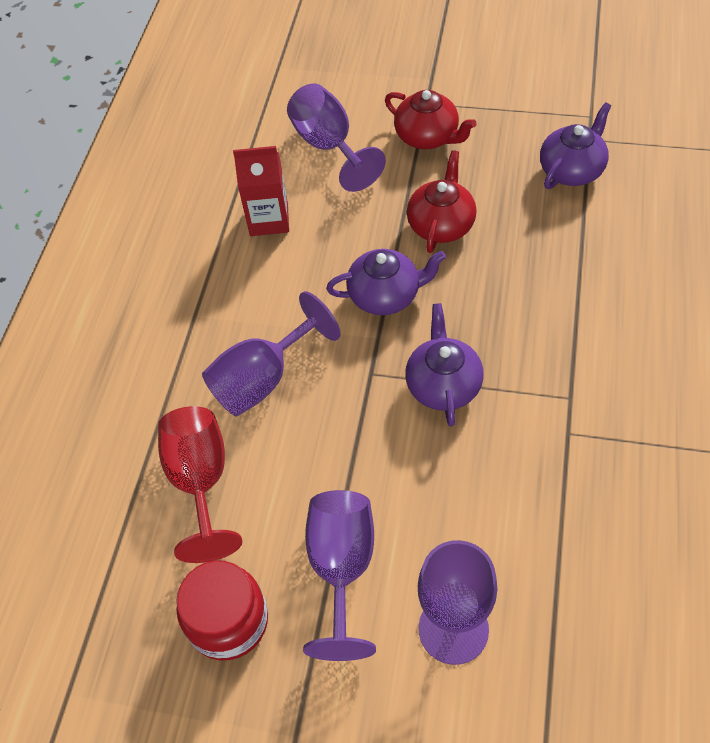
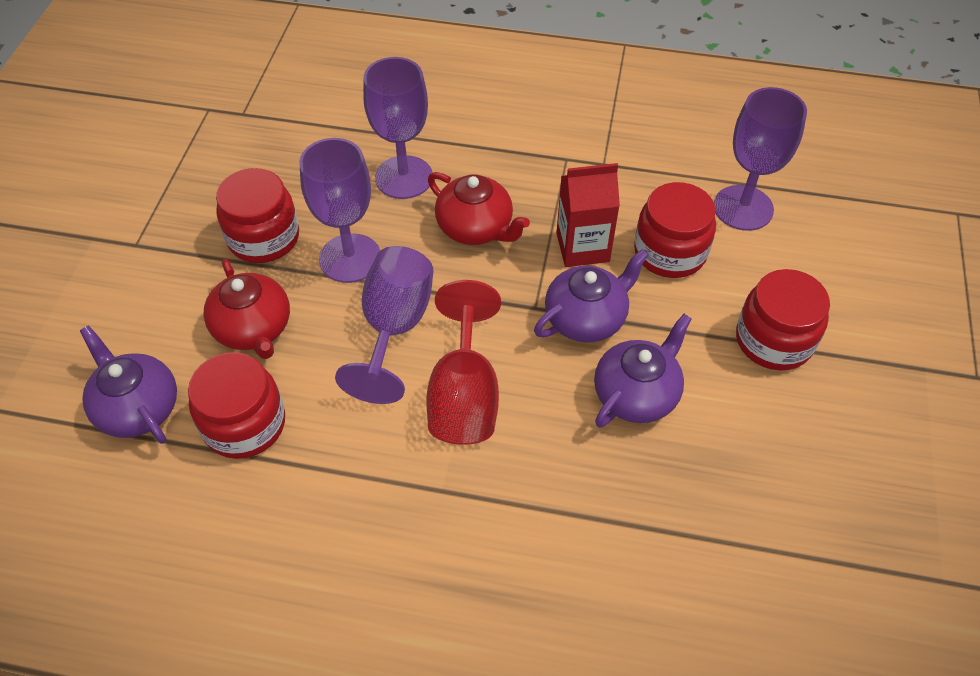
red jar: 1 -> 4

